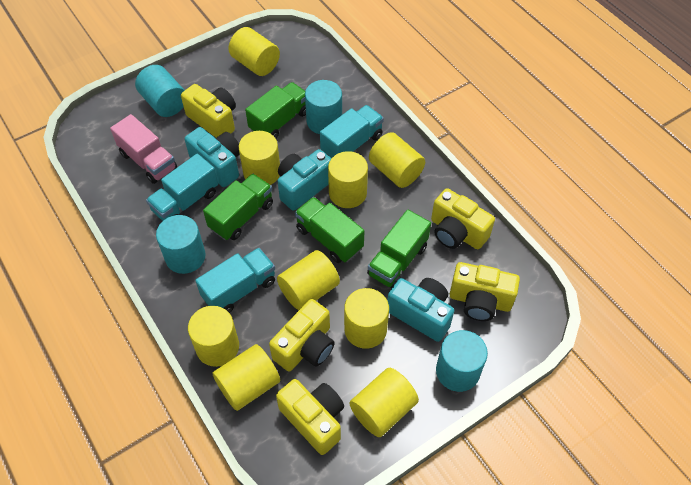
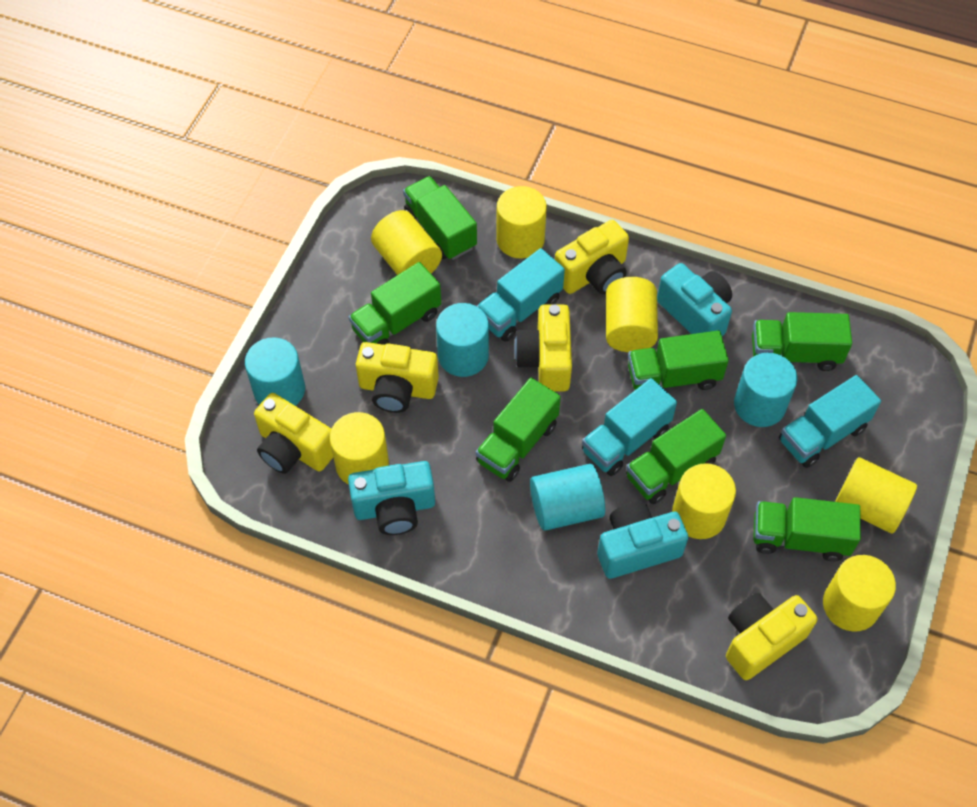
green truck: 4 -> 7
pink truck: 1 -> 0
yellow cylinder: 9 -> 7

